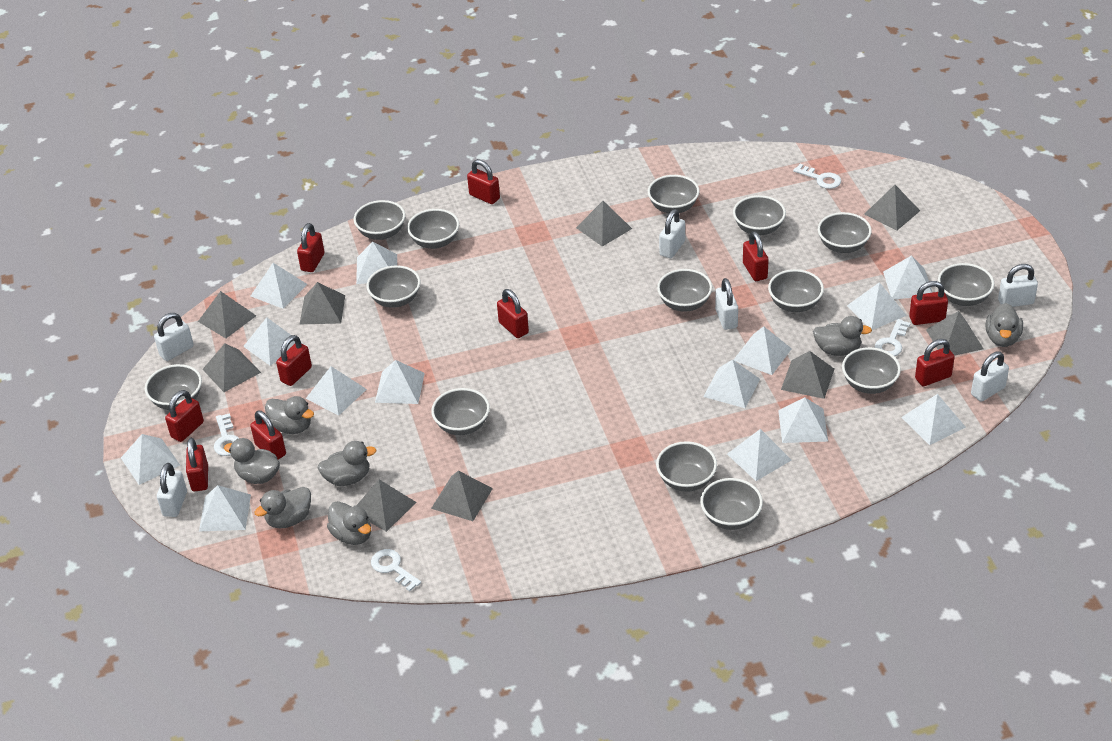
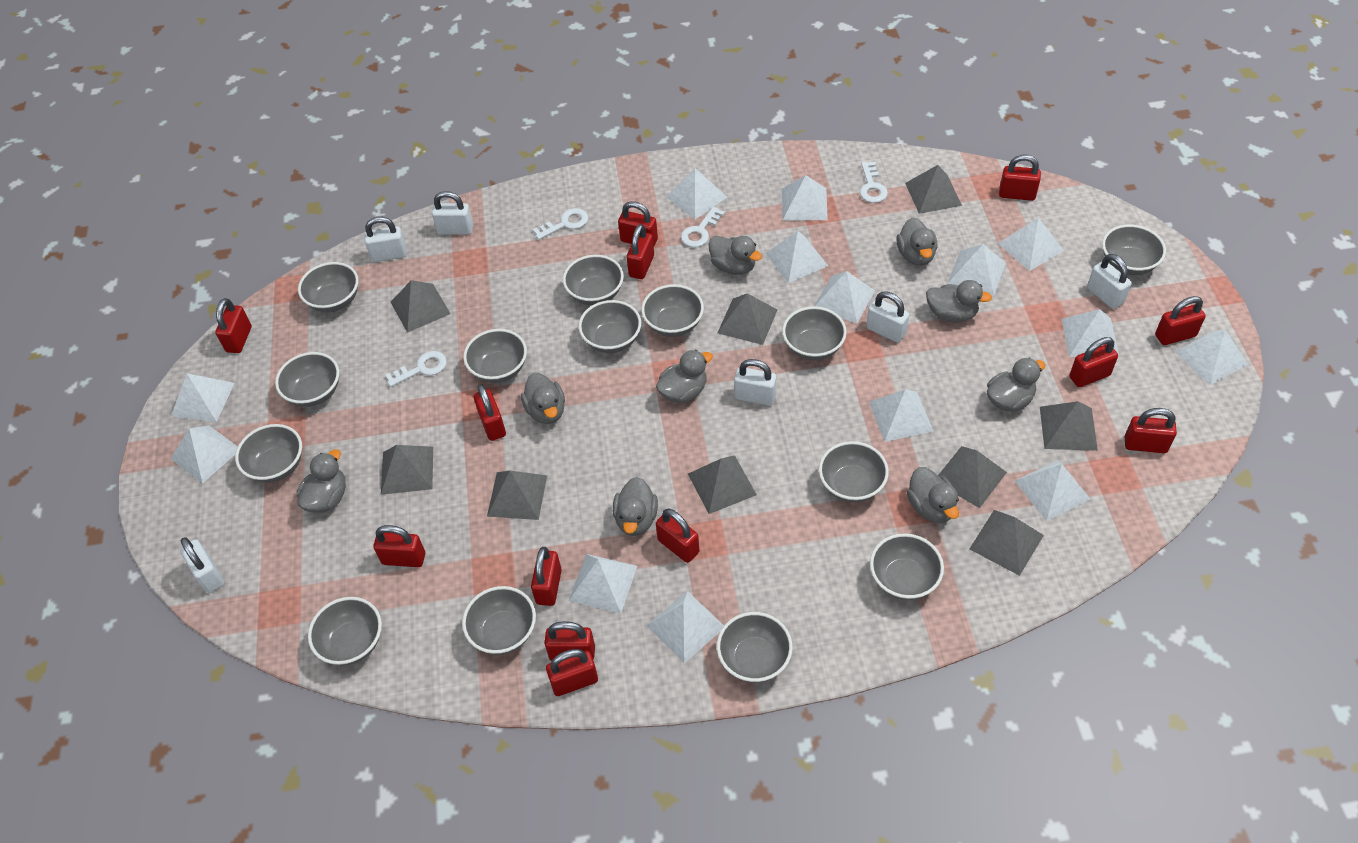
grey duck: 7 -> 9
red padlock: 10 -> 13

